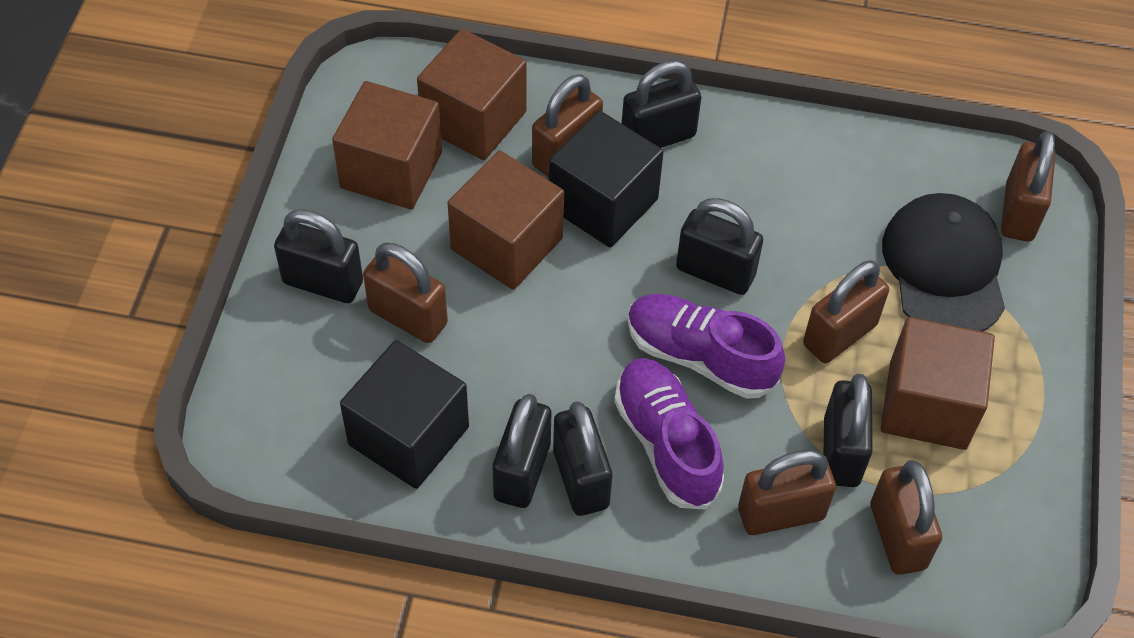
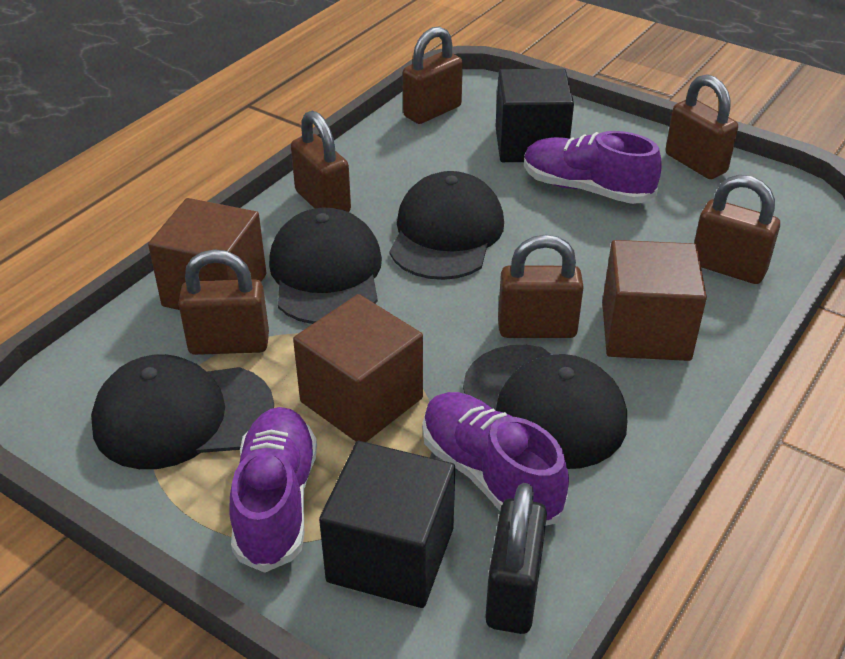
black cap: 1 -> 4
black padlock: 6 -> 1
brown cube: 4 -> 3
purple shoe: 2 -> 3

